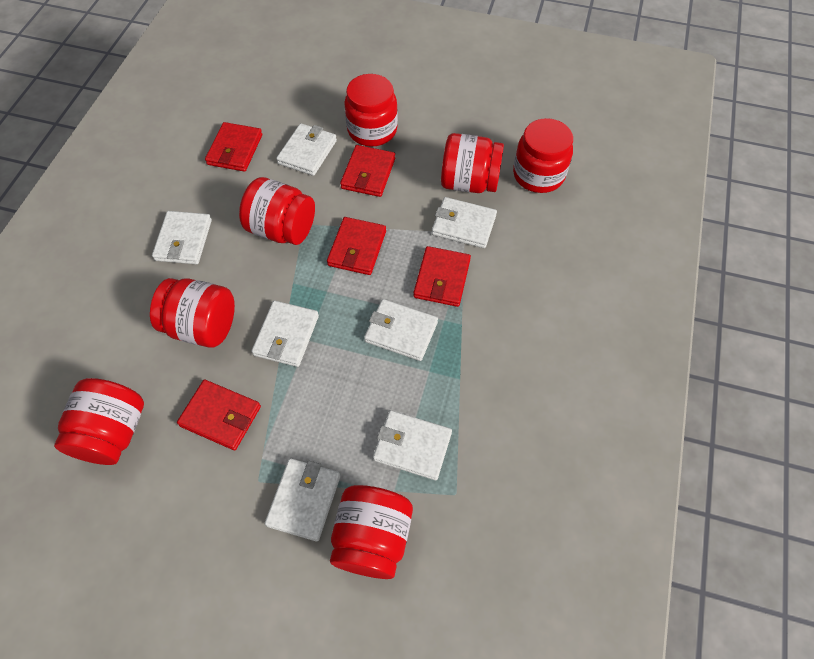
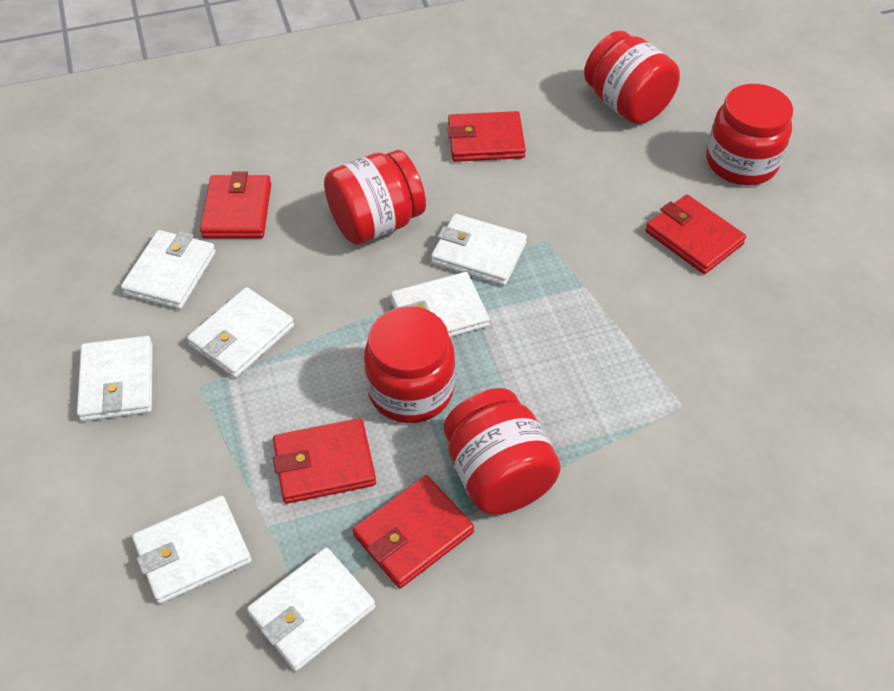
red jar: 7 -> 5

